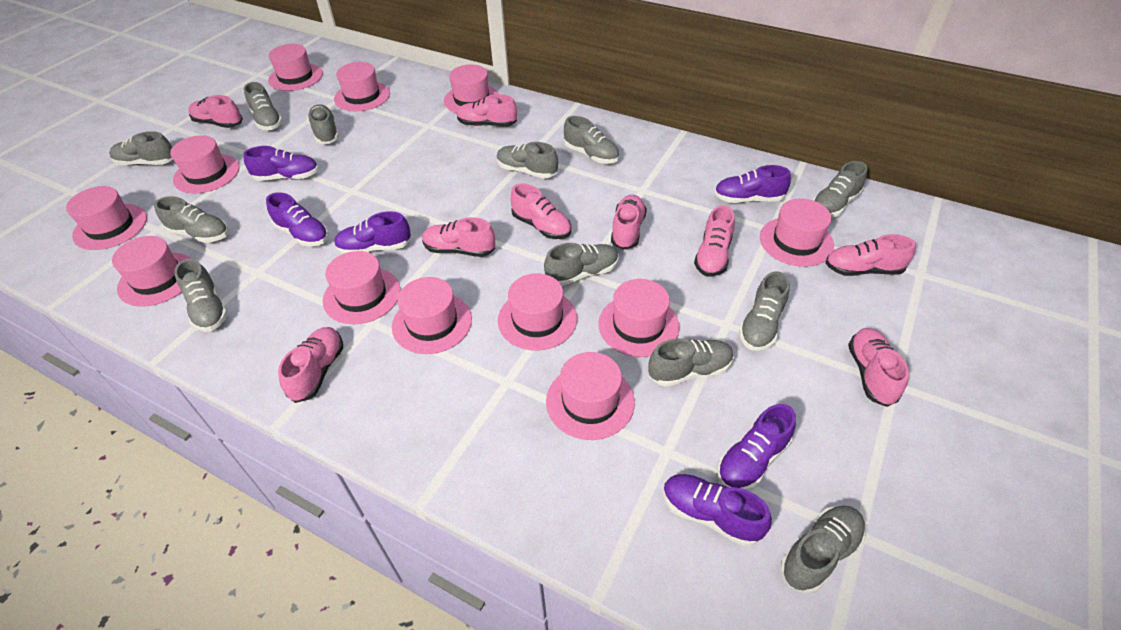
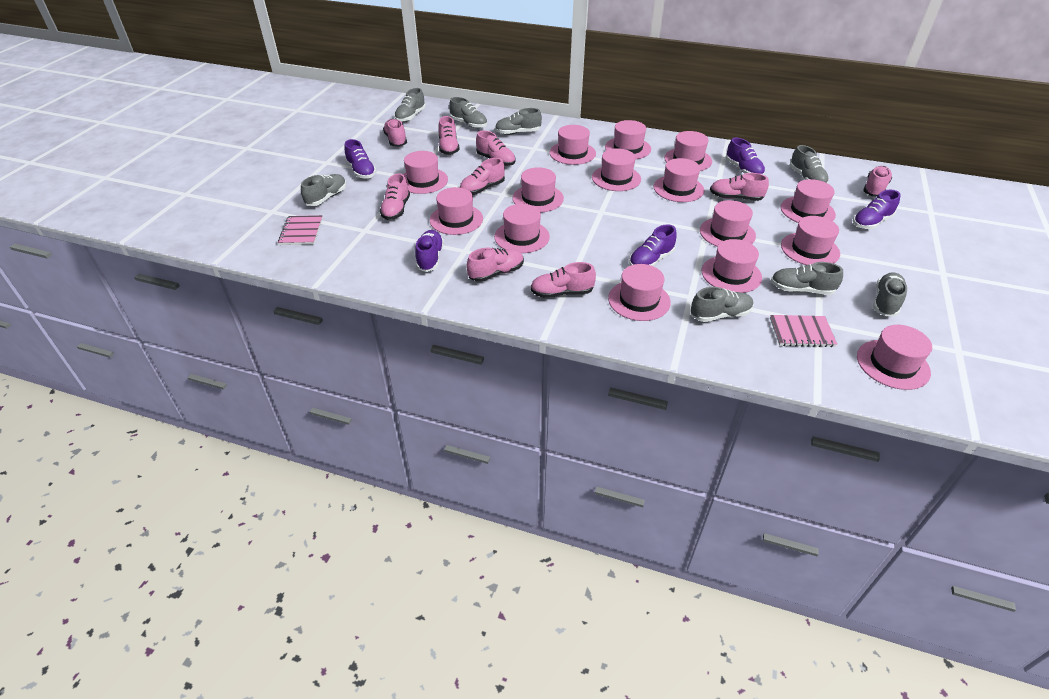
grey shoe: 12 -> 8
pink hat: 12 -> 15
pink notebook: 0 -> 2
purple shoe: 6 -> 5

